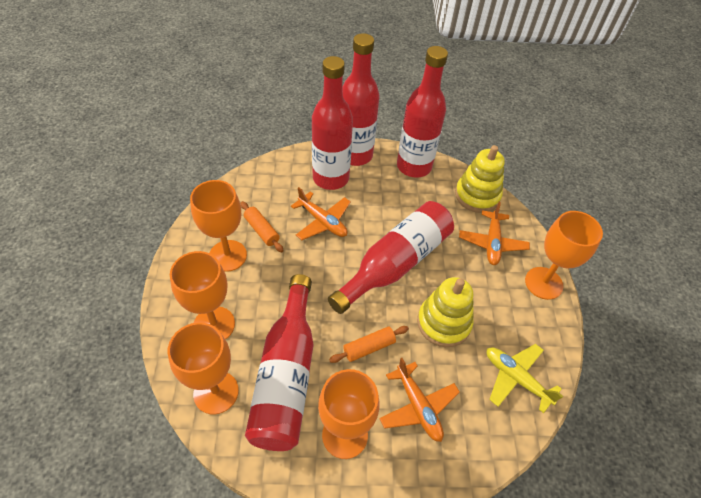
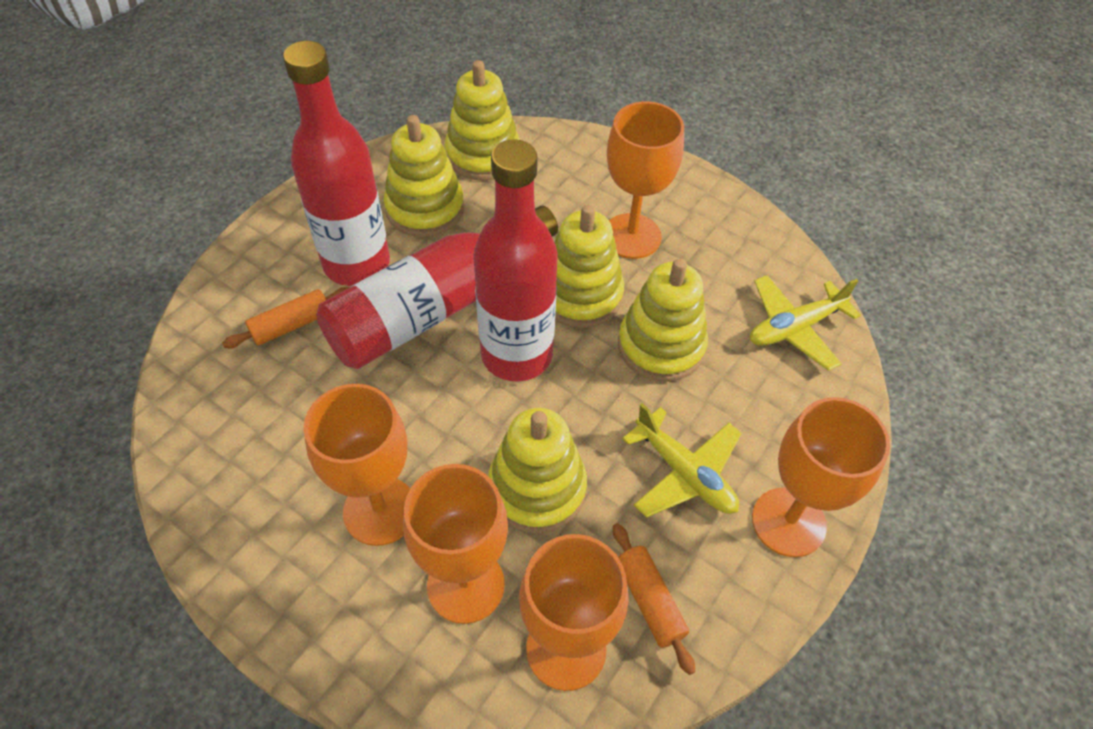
orange plane: 3 -> 0
red bottle: 5 -> 3
yellow plane: 1 -> 2
yellow stacking toy: 2 -> 5

